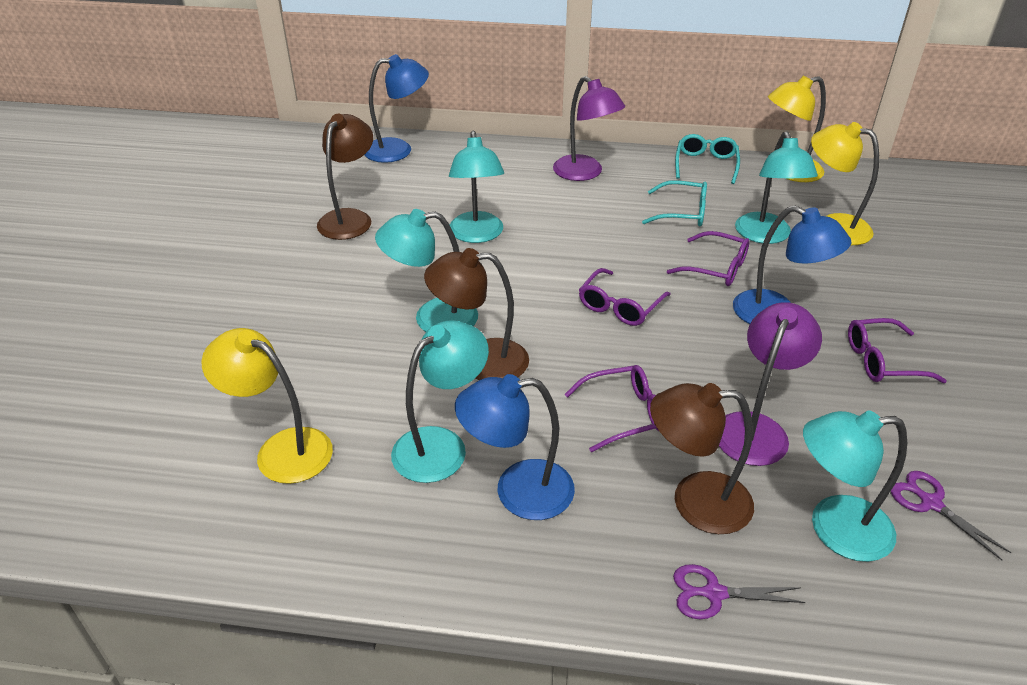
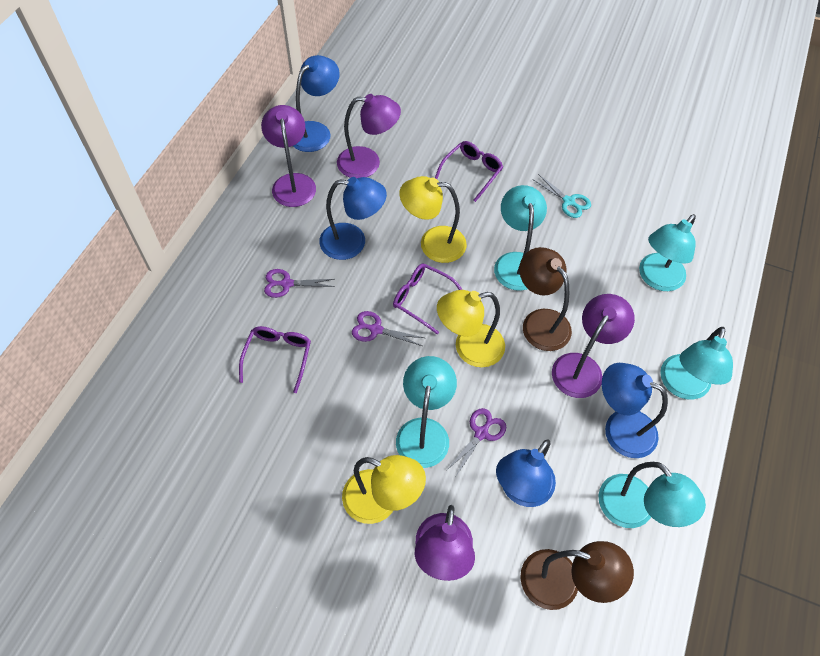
blue lamp: 3 -> 4
brown lamp: 3 -> 2
purple glasses: 4 -> 3
purple lamp: 2 -> 4
purple scissors: 2 -> 3
turquoise glasses: 2 -> 0
turquoise scissors: 0 -> 1

